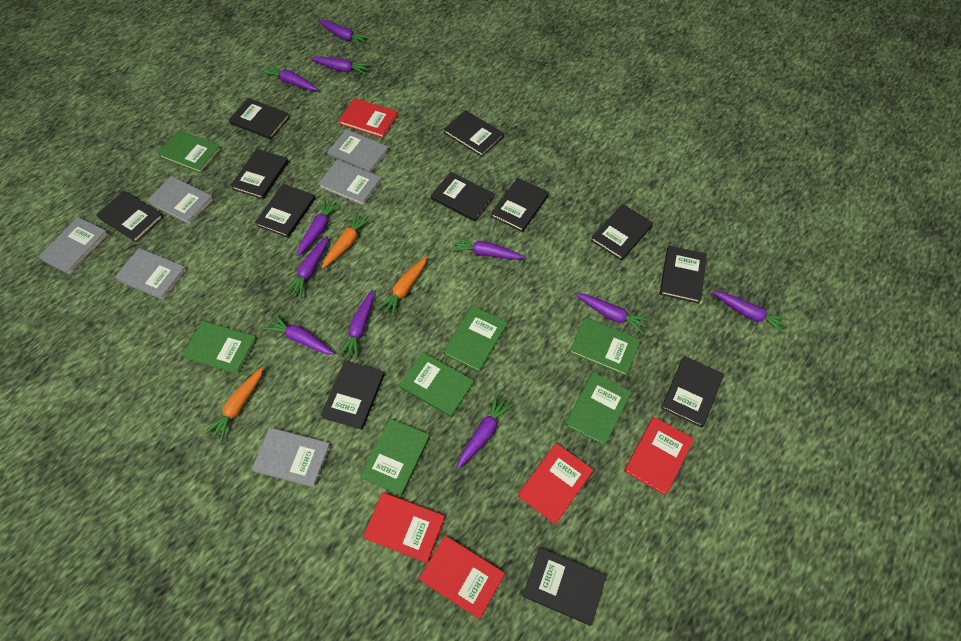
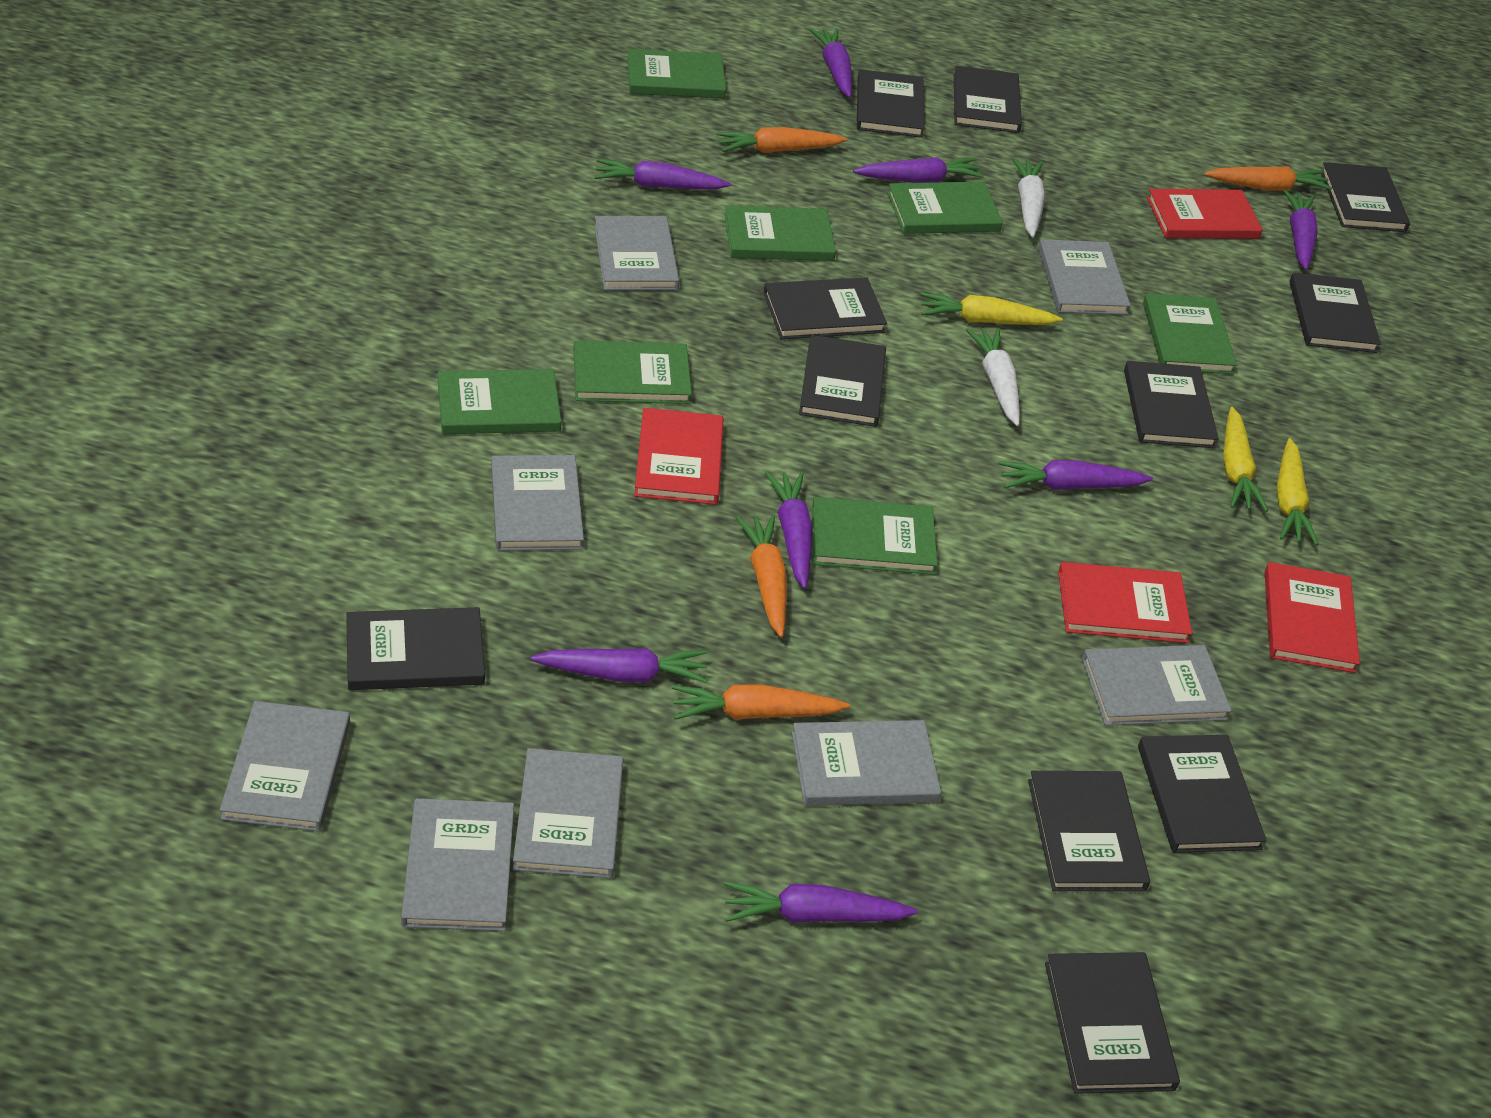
black book: 12 -> 11
grey book: 6 -> 8
orange carrot: 3 -> 4
purple carrot: 11 -> 8
red book: 5 -> 4
white carrot: 0 -> 2
yellow carrot: 0 -> 3

